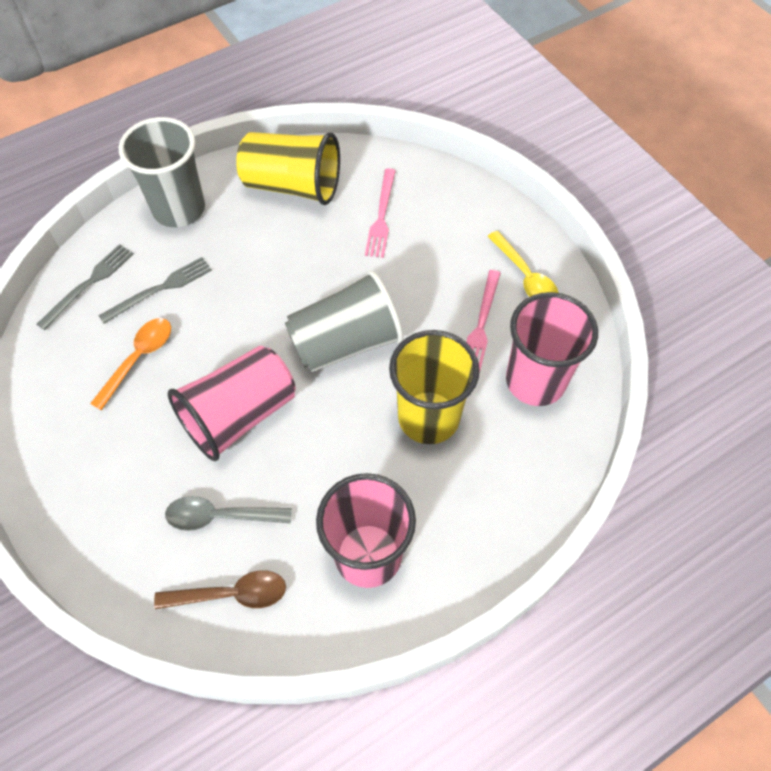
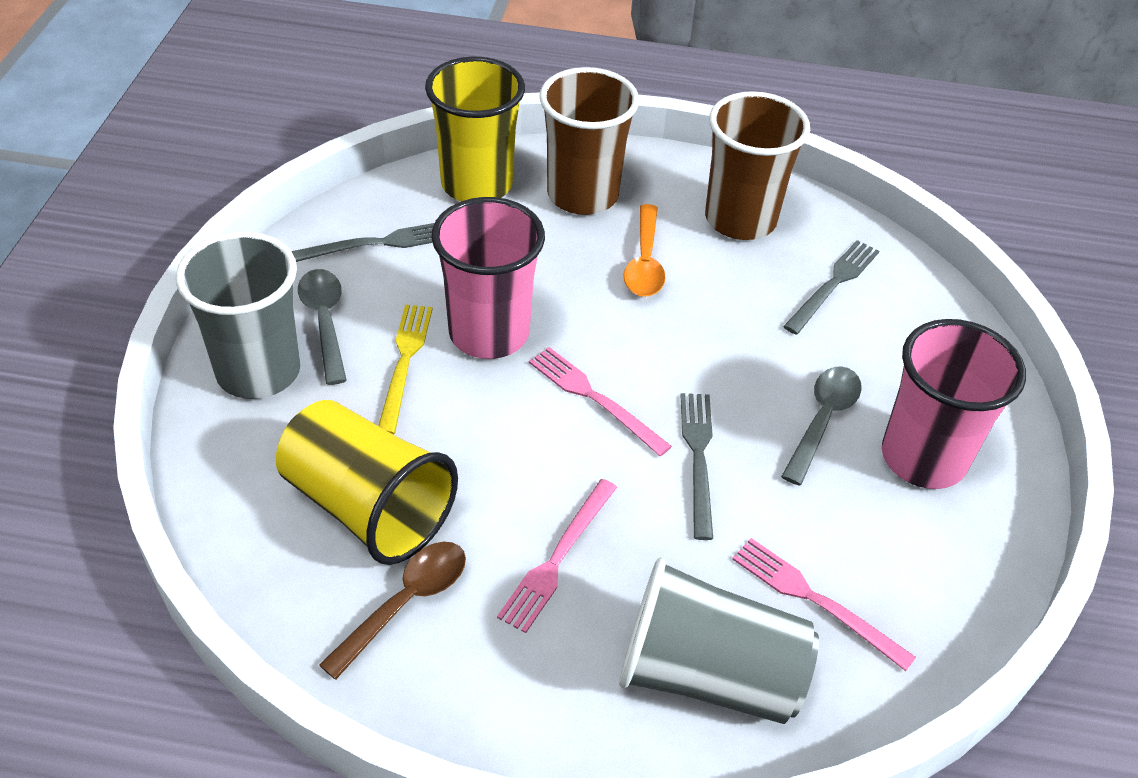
brown cup: 0 -> 2
grey fork: 2 -> 3
grey spoon: 1 -> 2
pink cup: 3 -> 2
pink fork: 2 -> 3
yellow fork: 0 -> 1
yellow spoon: 1 -> 0

